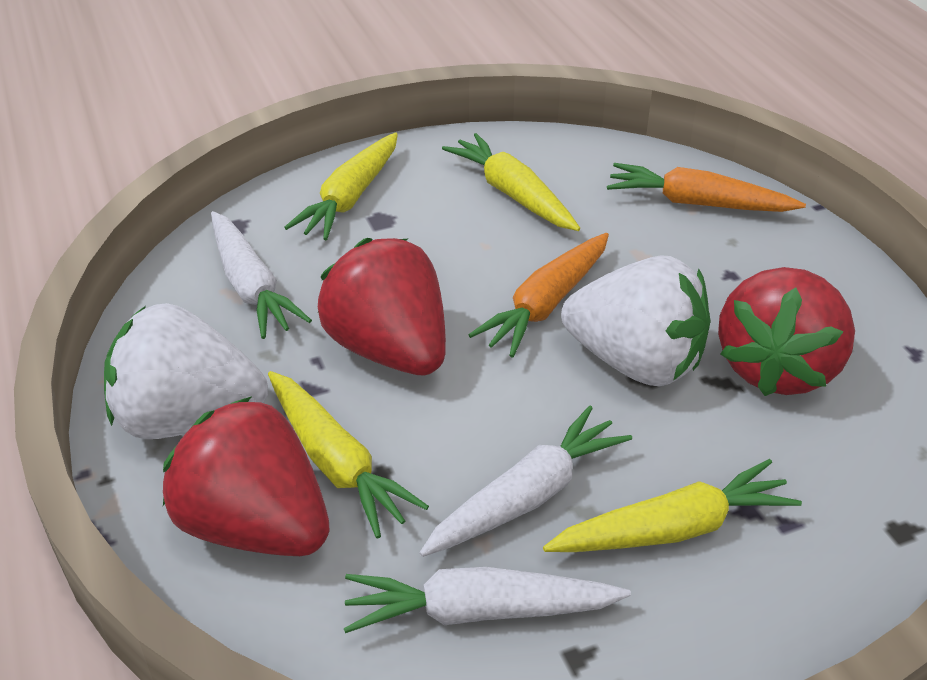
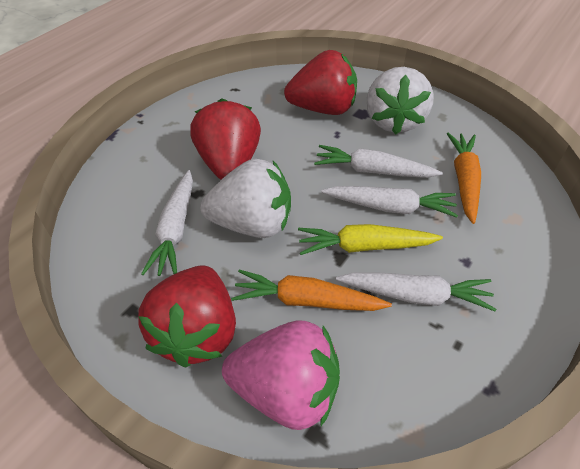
pink strawberry: 0 -> 1
white carrot: 3 -> 4
yellow carrot: 4 -> 1

